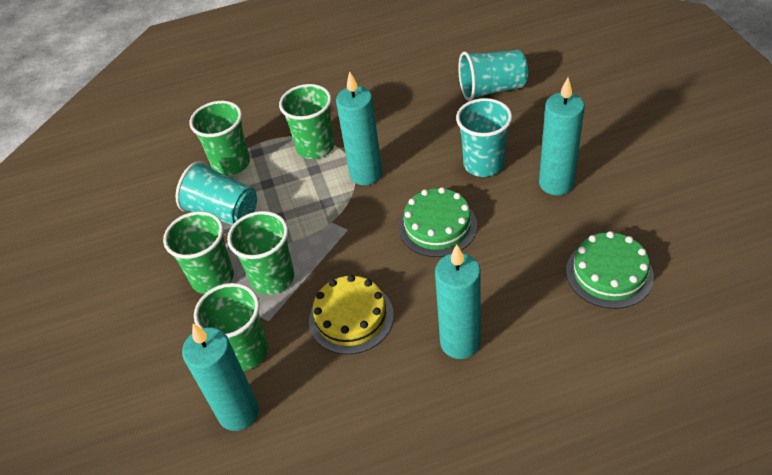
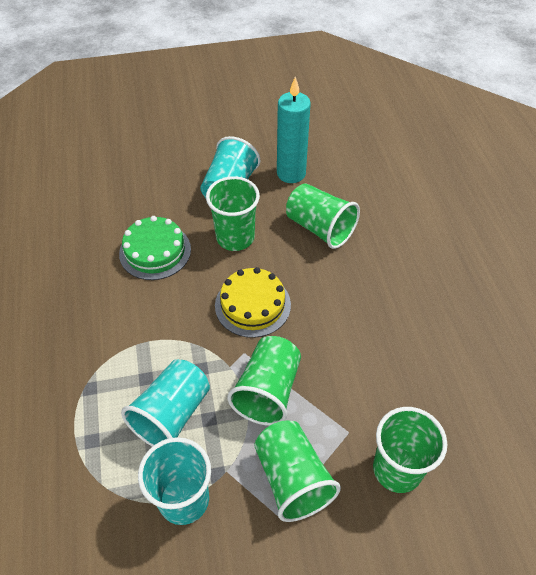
green cake: 2 -> 1
turquoise candle: 4 -> 1

